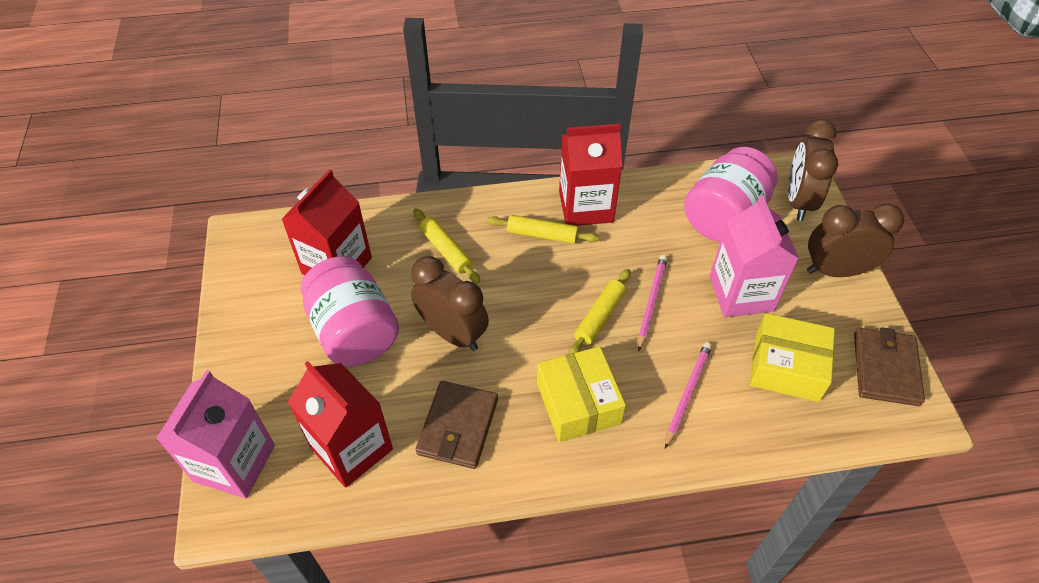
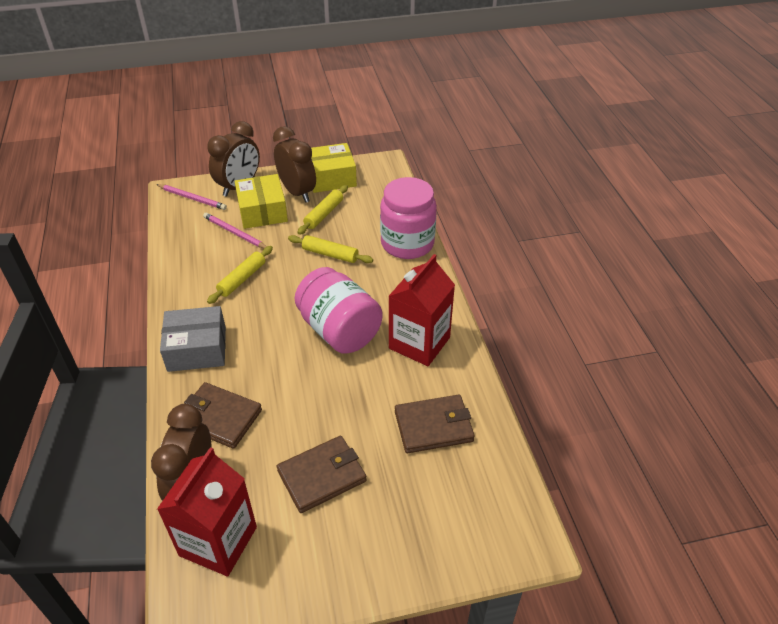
brown wallet: 2 -> 3
grey box: 0 -> 1
pink carton: 2 -> 0
red carton: 3 -> 2

